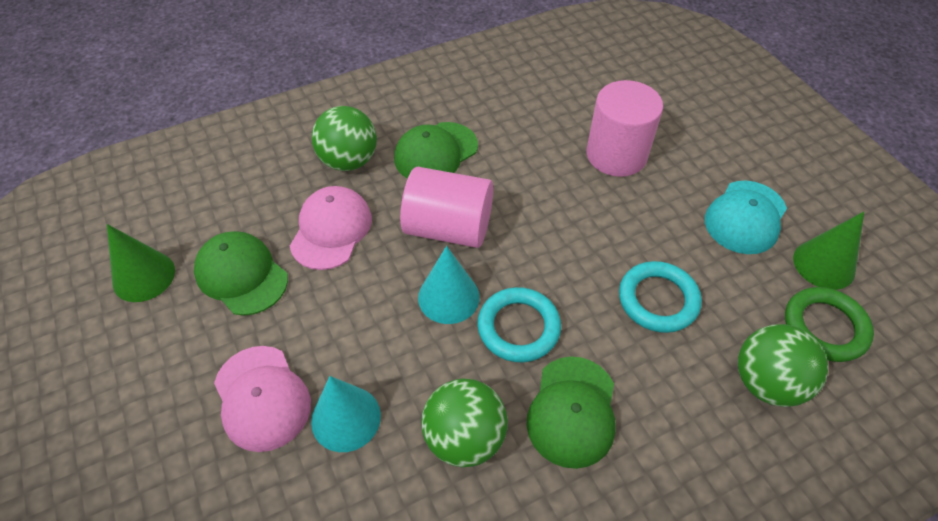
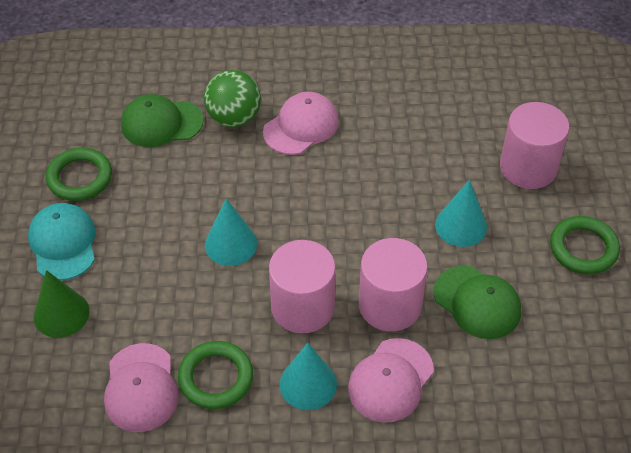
green ball: 3 -> 1
green cap: 3 -> 2
green cone: 2 -> 1
green ring: 1 -> 3
pink cap: 2 -> 3
pink cylinder: 2 -> 3
turquoise cone: 2 -> 3
turquoise ring: 2 -> 0

